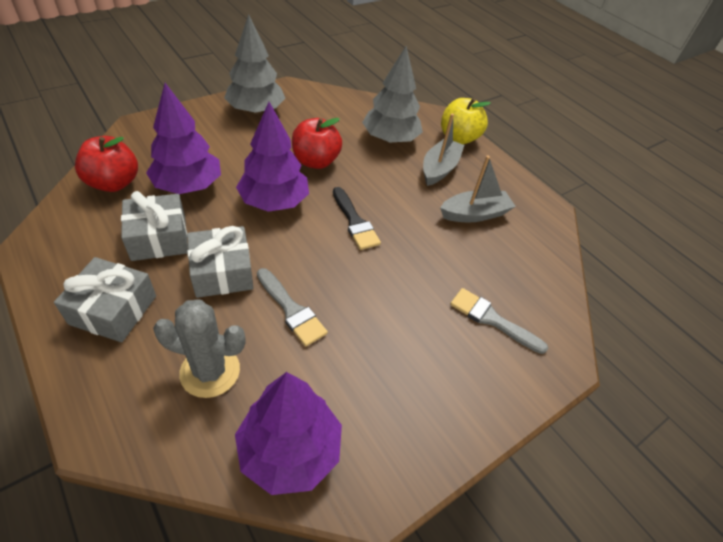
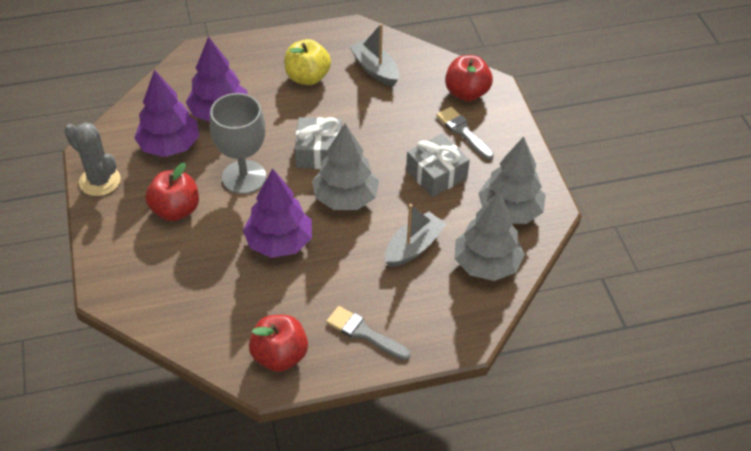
black brush: 1 -> 0
grey gift: 3 -> 2
grey goblet: 0 -> 1
grey tree: 2 -> 3
red apple: 2 -> 3

